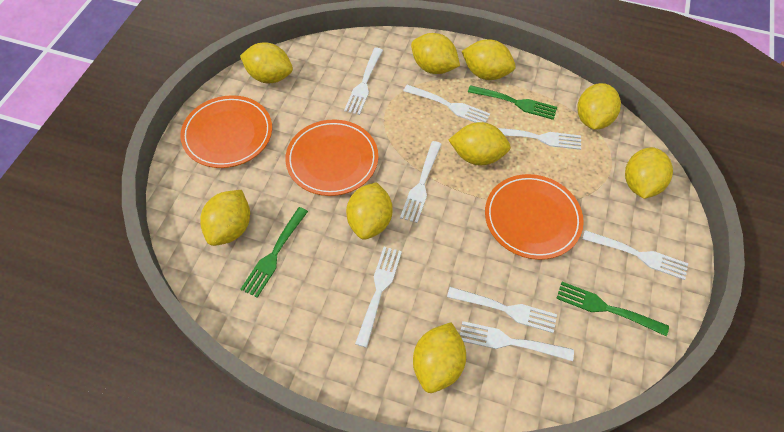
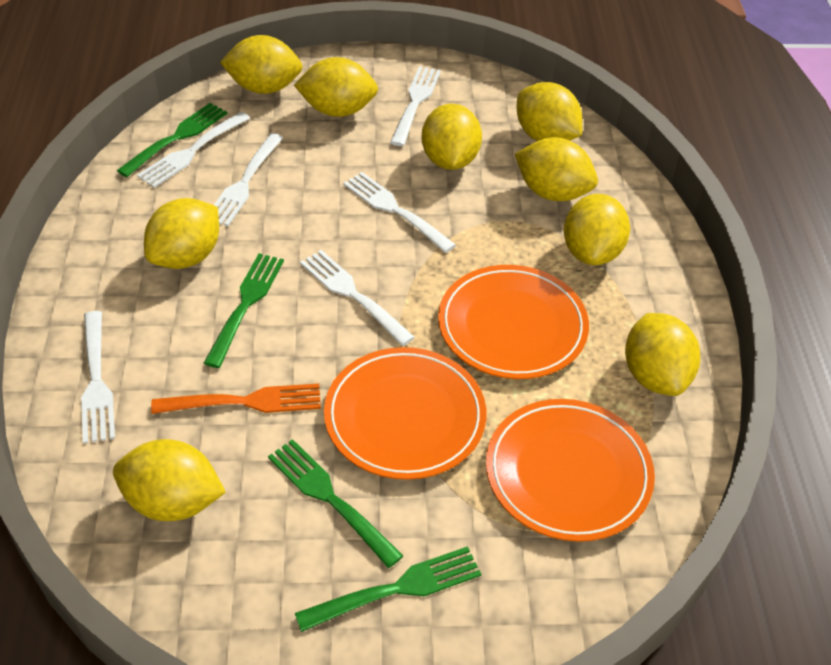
green fork: 3 -> 4
orange fork: 0 -> 1
white fork: 8 -> 6

